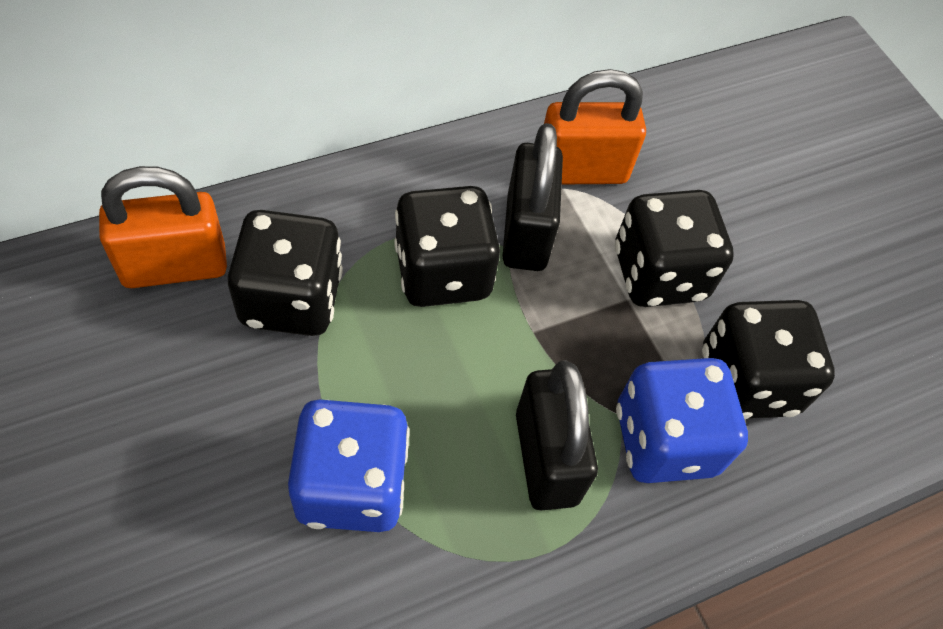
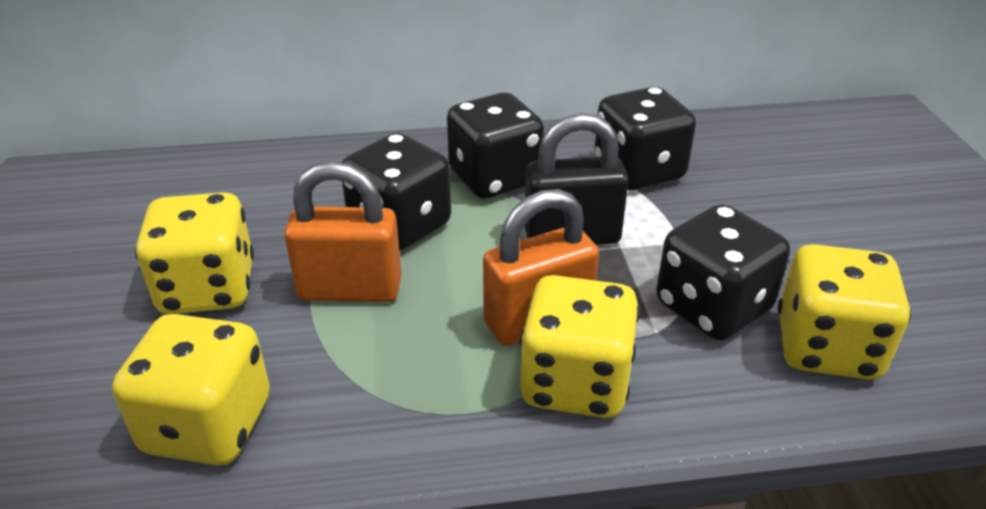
black padlock: 2 -> 1
blue dice: 2 -> 0
yellow dice: 0 -> 4

